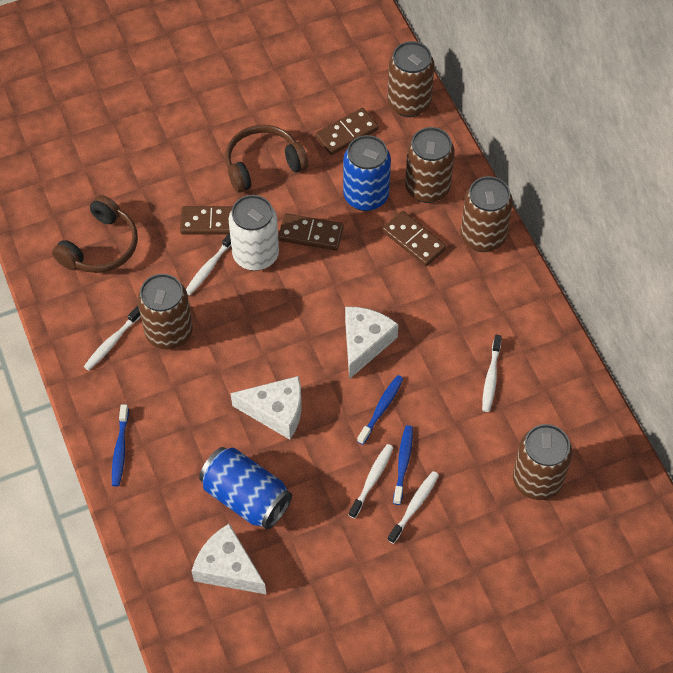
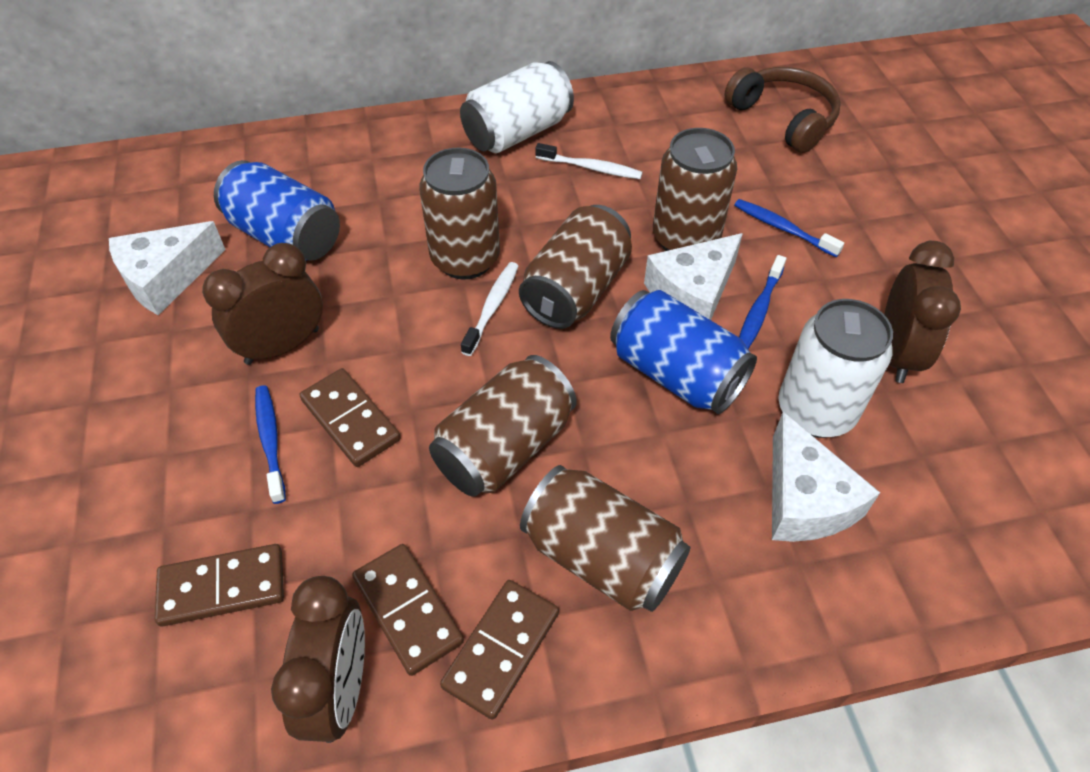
brown clock: 0 -> 3
brown headphones: 2 -> 1
white can: 1 -> 2
white toothbrush: 5 -> 2

